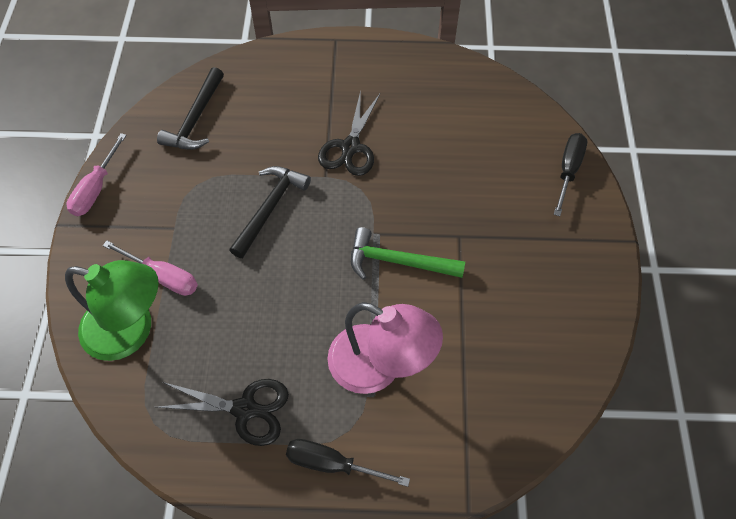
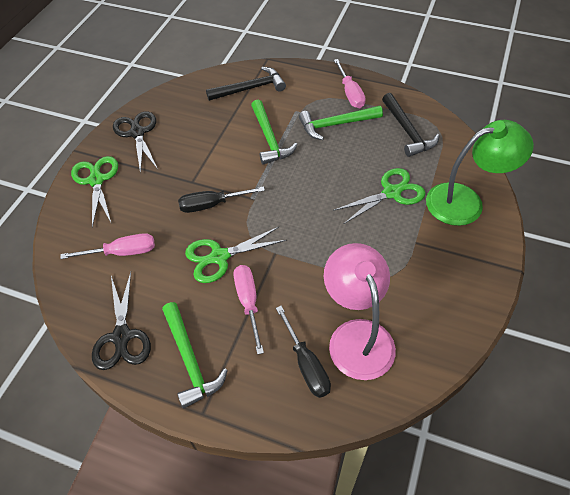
green hammer: 1 -> 3
green scissors: 0 -> 3
pink screwdriver: 2 -> 3

